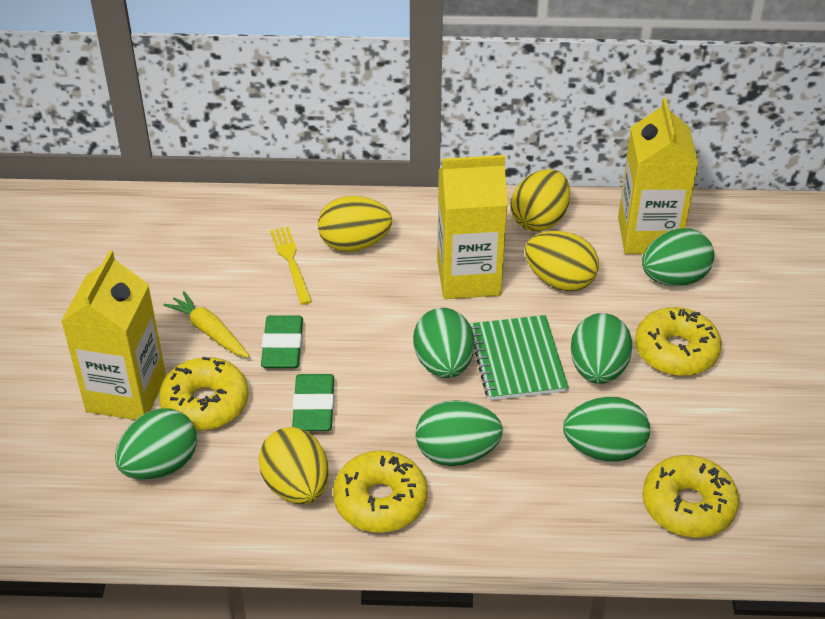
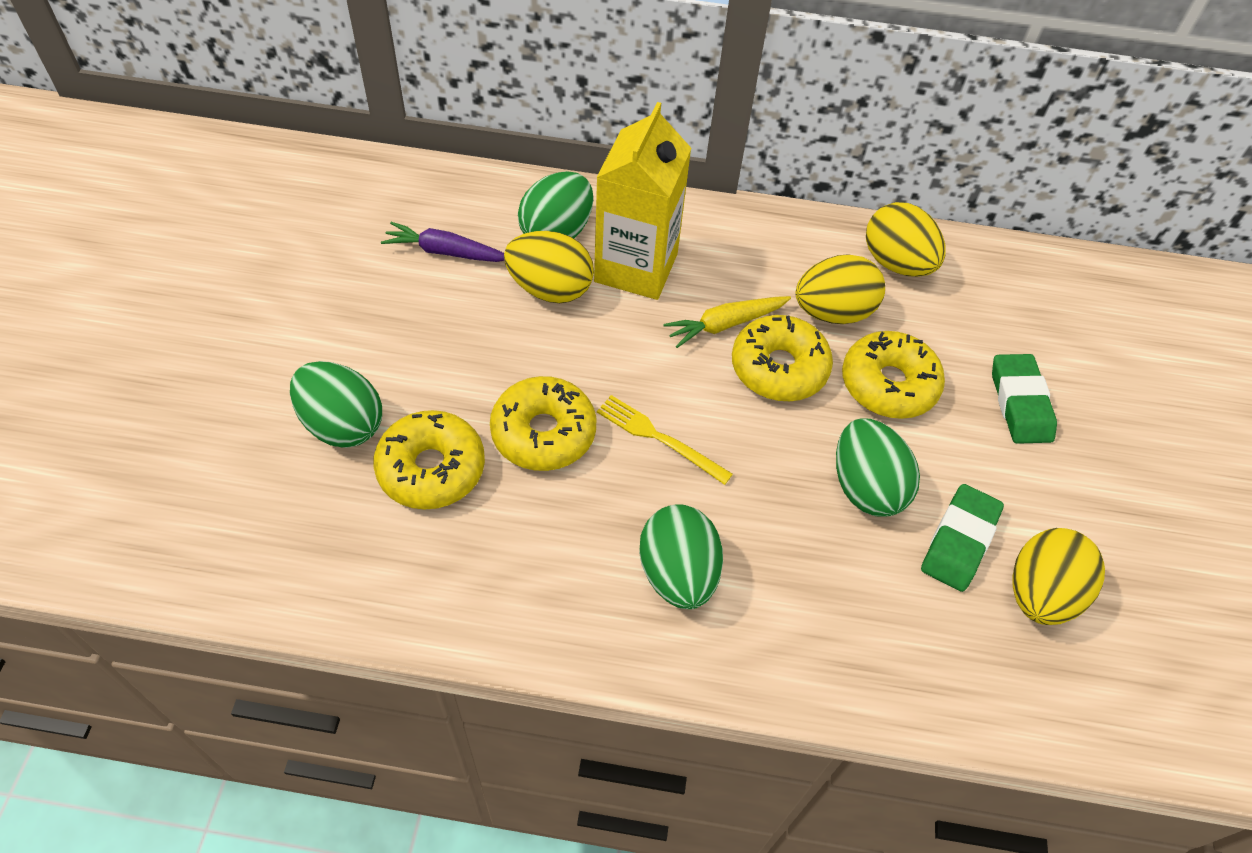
green egg: 6 -> 4
green notebook: 1 -> 0
purple carrot: 0 -> 1
yellow carton: 3 -> 1

